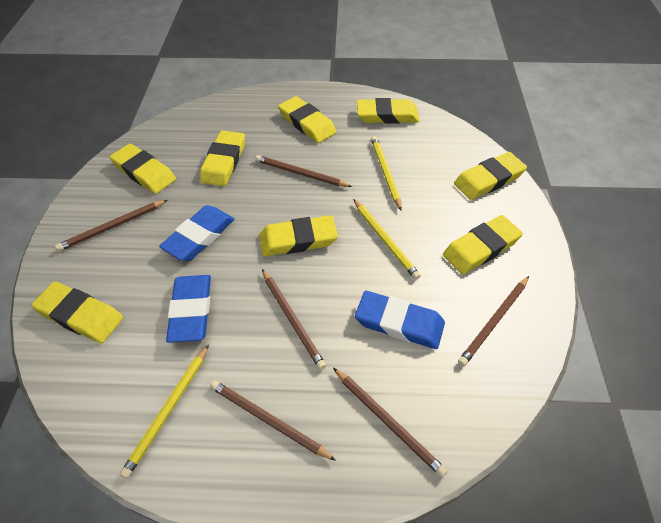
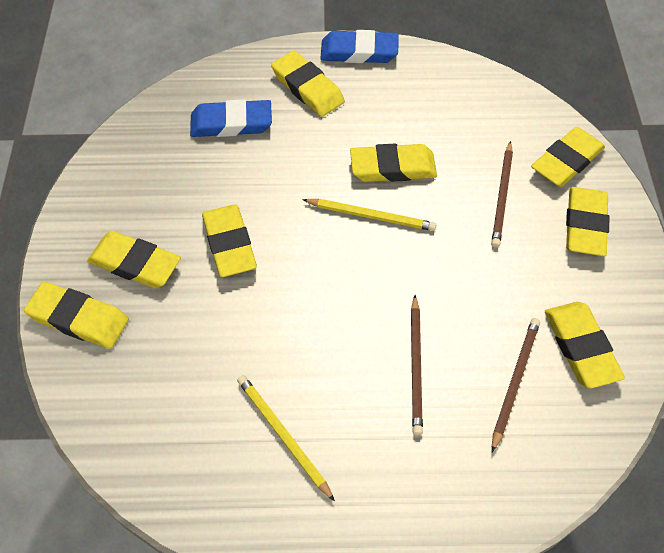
blue eraser: 3 -> 2
brown pencil: 6 -> 3
yellow pencil: 3 -> 2

